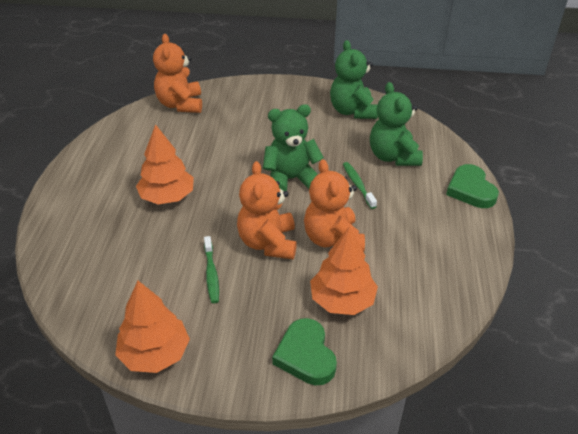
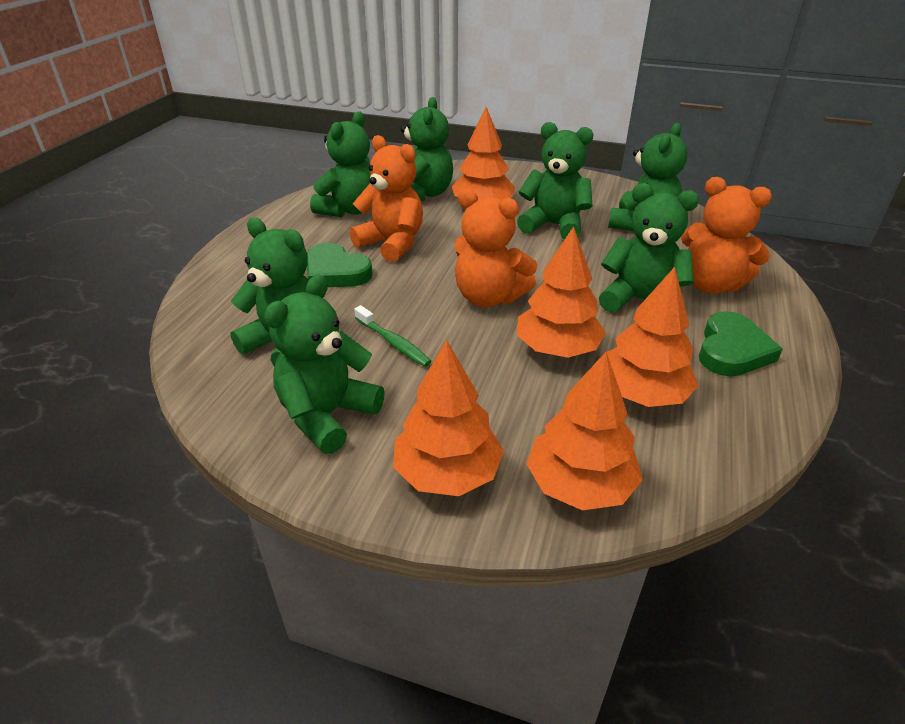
green teddy bear: 3 -> 7
green toothbrush: 2 -> 1
orange tree: 3 -> 5

